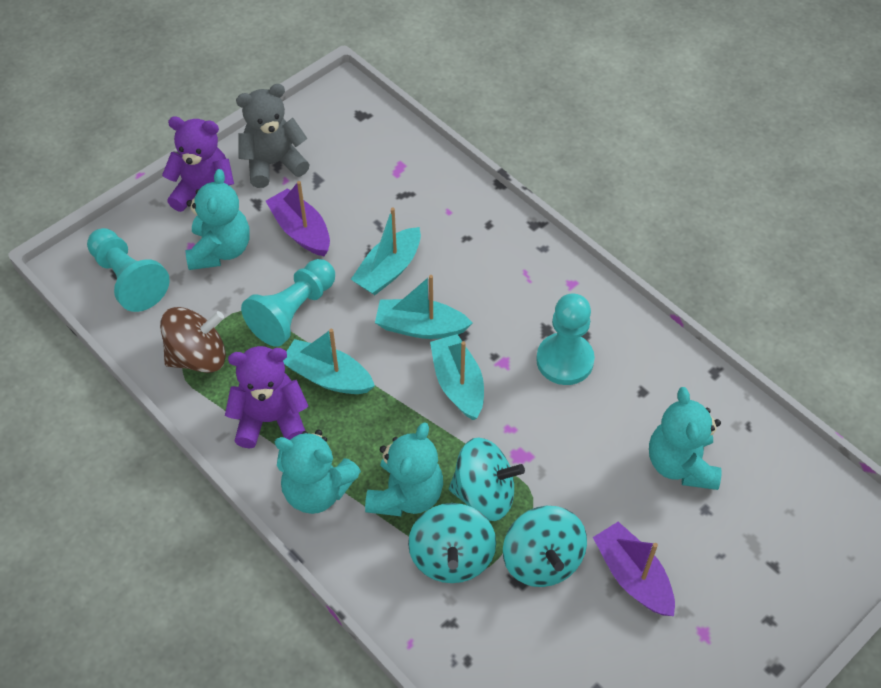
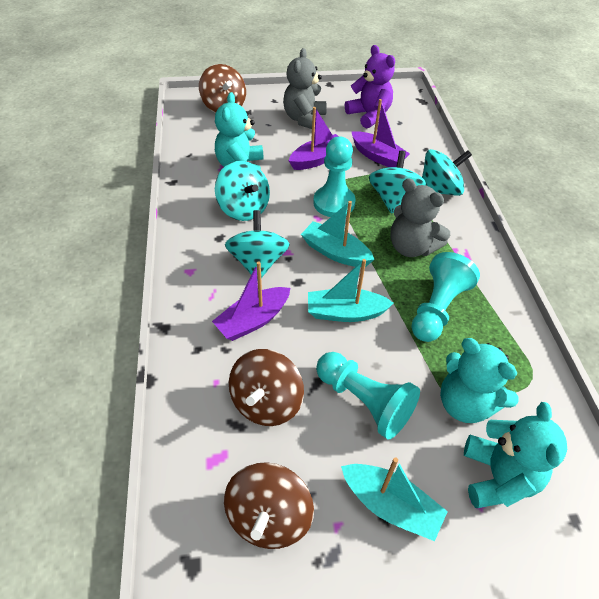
brown spinning top: 1 -> 3
grey teddy bear: 1 -> 2
purple boat: 2 -> 3
purple teddy bear: 2 -> 1
turquoise boat: 4 -> 3
turquoise spinning top: 3 -> 4
turquoise teddy bear: 4 -> 3

